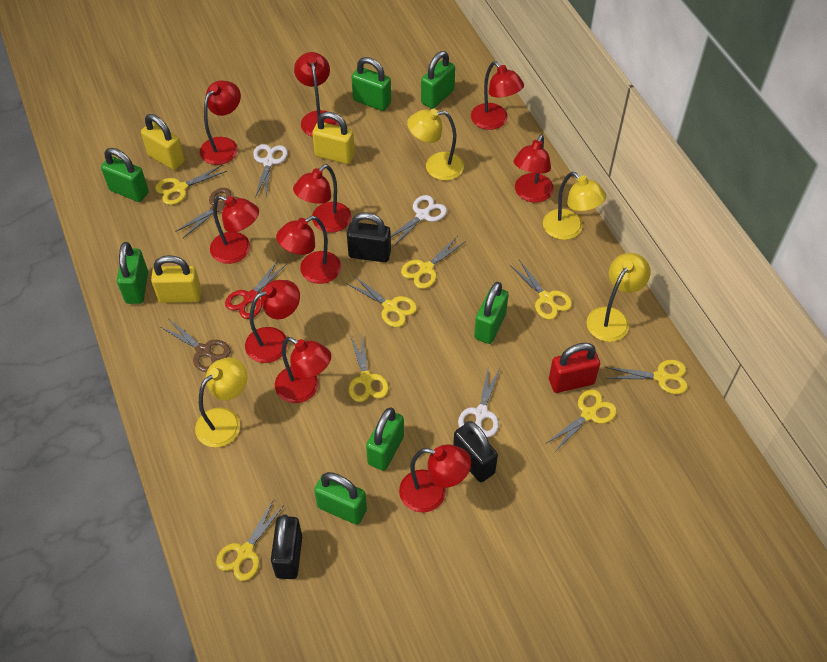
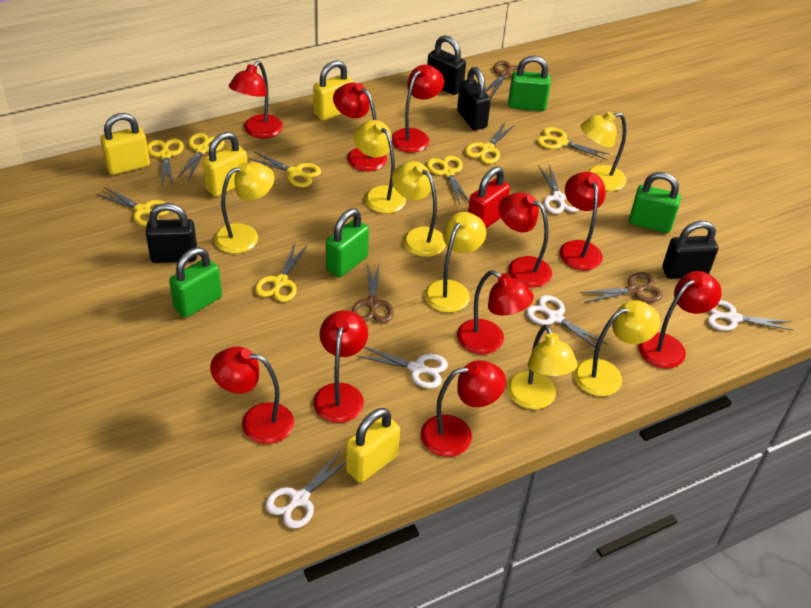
black padlock: 3 -> 4
brown scissors: 2 -> 3
green padlock: 7 -> 4
red scissors: 1 -> 0
white scissors: 3 -> 5
yellow lamp: 4 -> 7
yellow padlock: 3 -> 4

